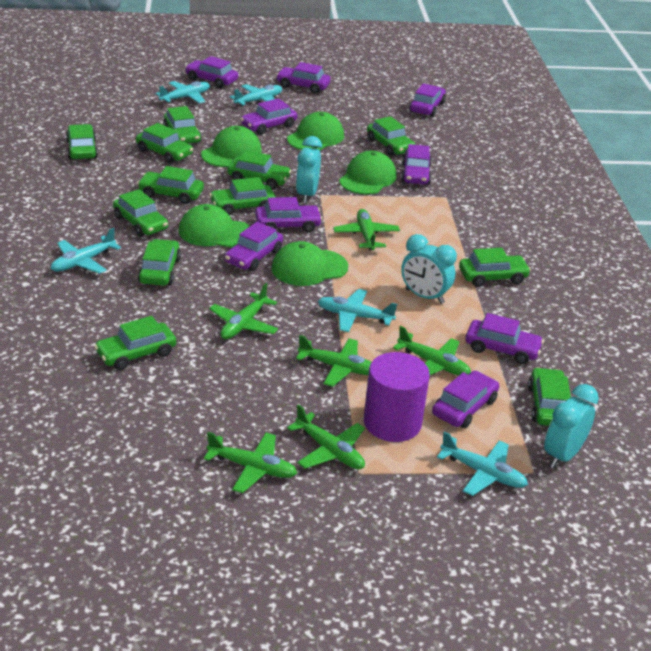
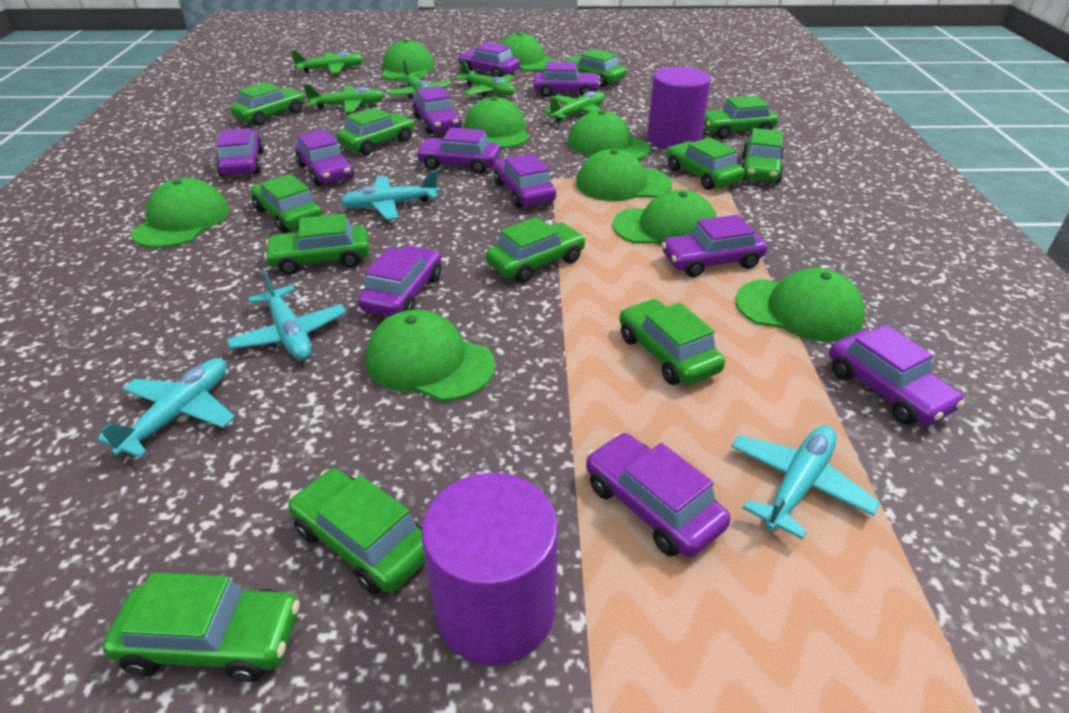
green cap: 5 -> 9
green plane: 6 -> 5
purple car: 9 -> 11
purple cylinder: 1 -> 2
turquoise clock: 3 -> 0
turquoise plane: 5 -> 4

